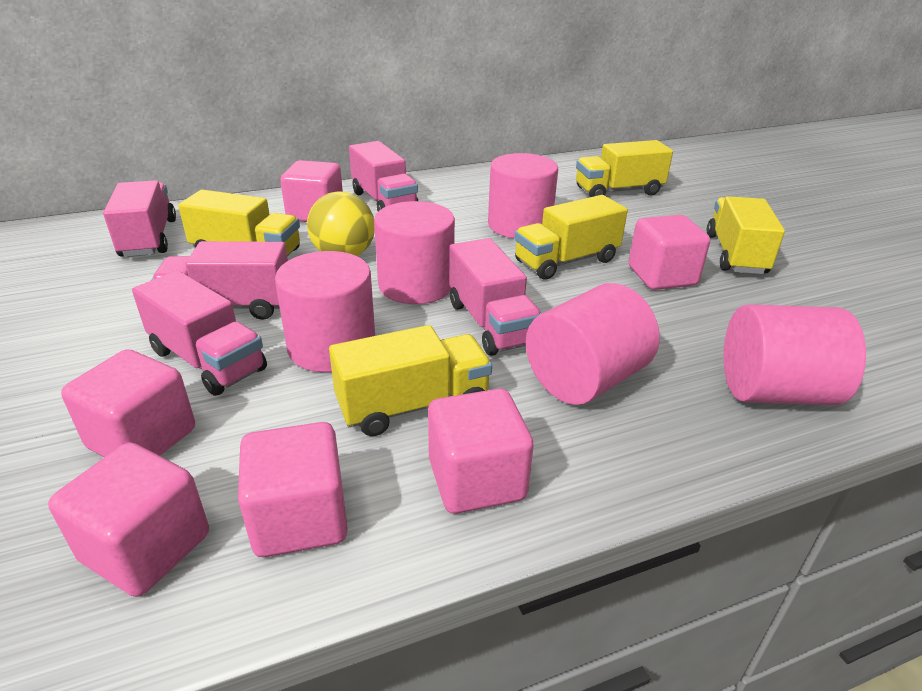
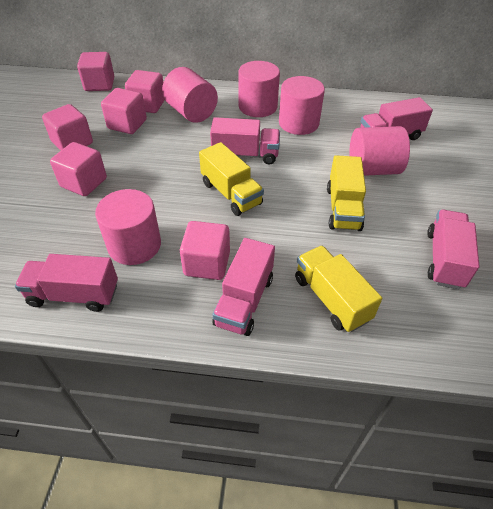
yellow ball: 1 -> 0
yellow truck: 5 -> 3

